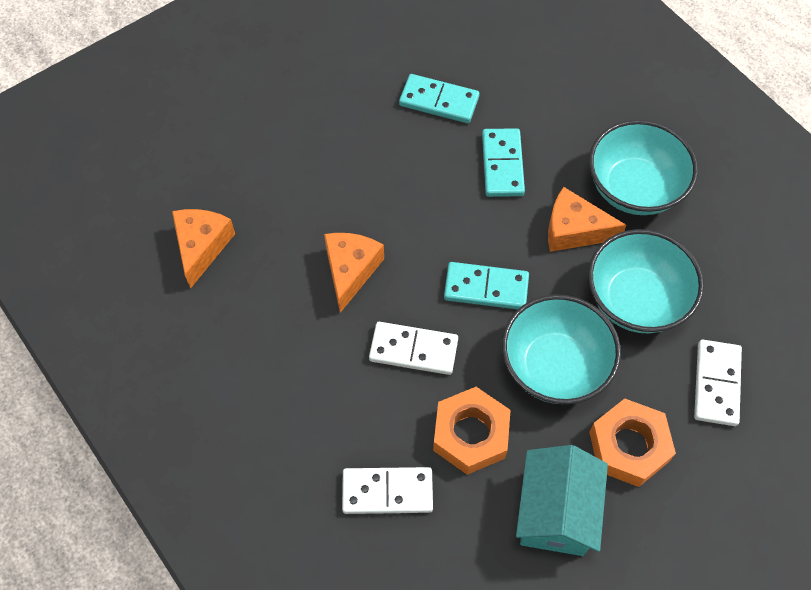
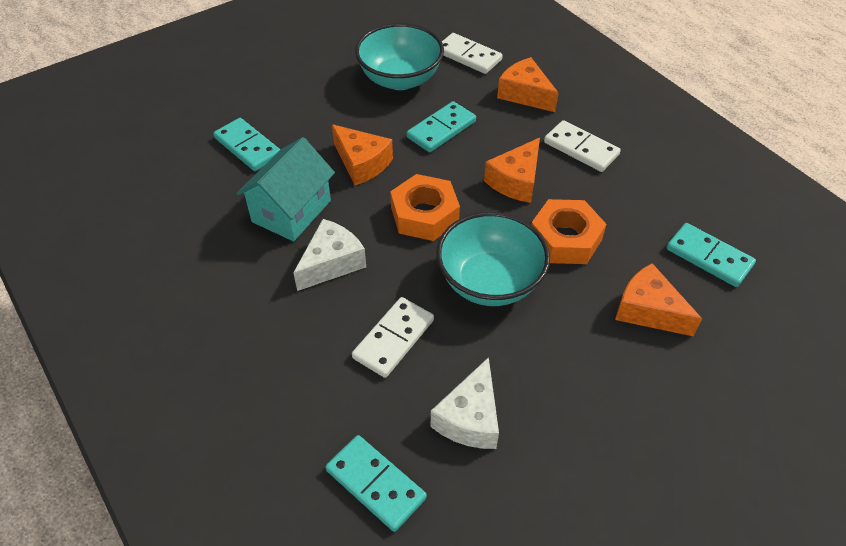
orange cheese: 3 -> 4
turquoise bowl: 3 -> 2
turquoise domino: 3 -> 4
white cheese: 0 -> 2

